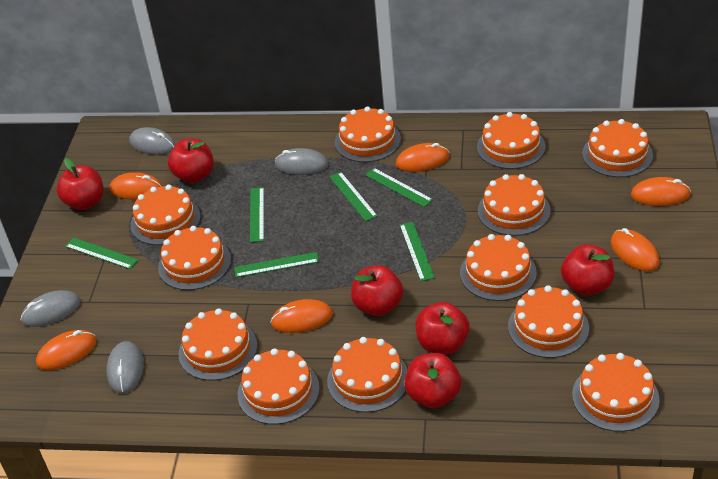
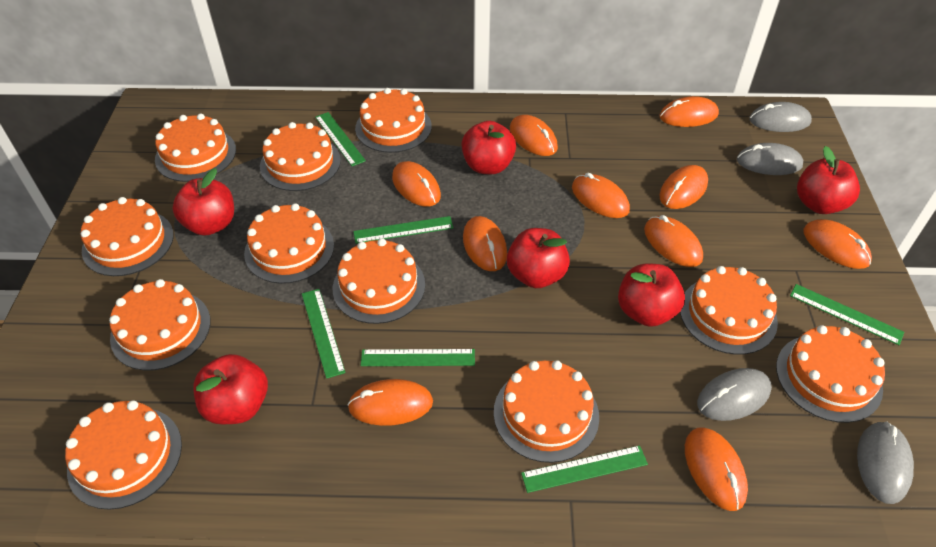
orange cake: 12 -> 11
orange mouse: 6 -> 10

